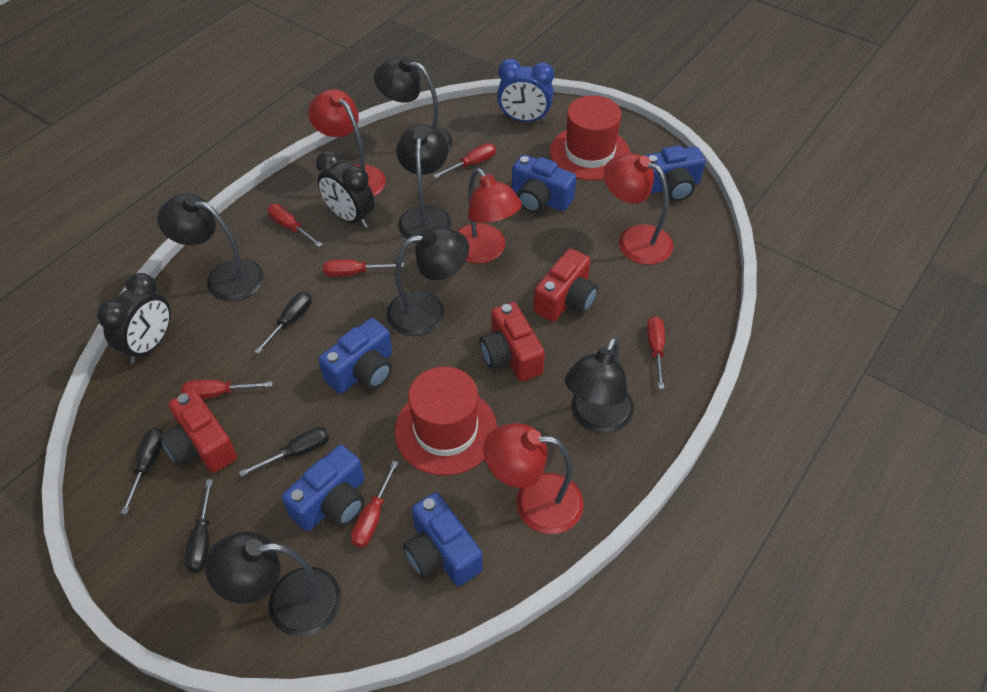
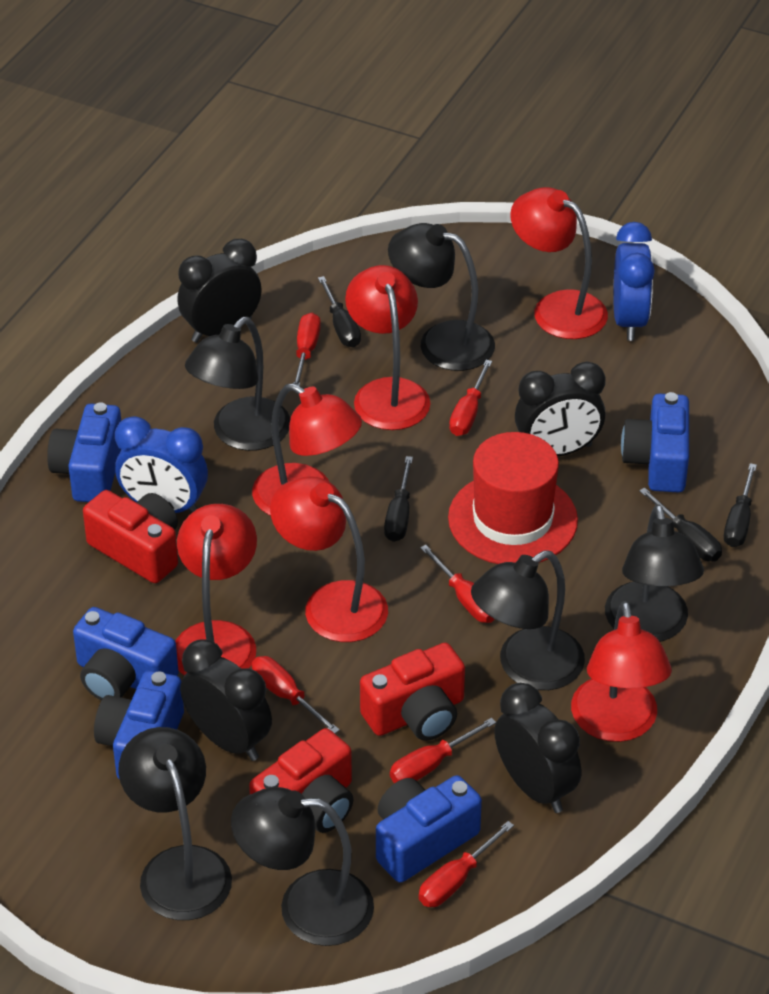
black clock: 2 -> 4
blue clock: 1 -> 2
red hat: 2 -> 1
red lamp: 4 -> 6

